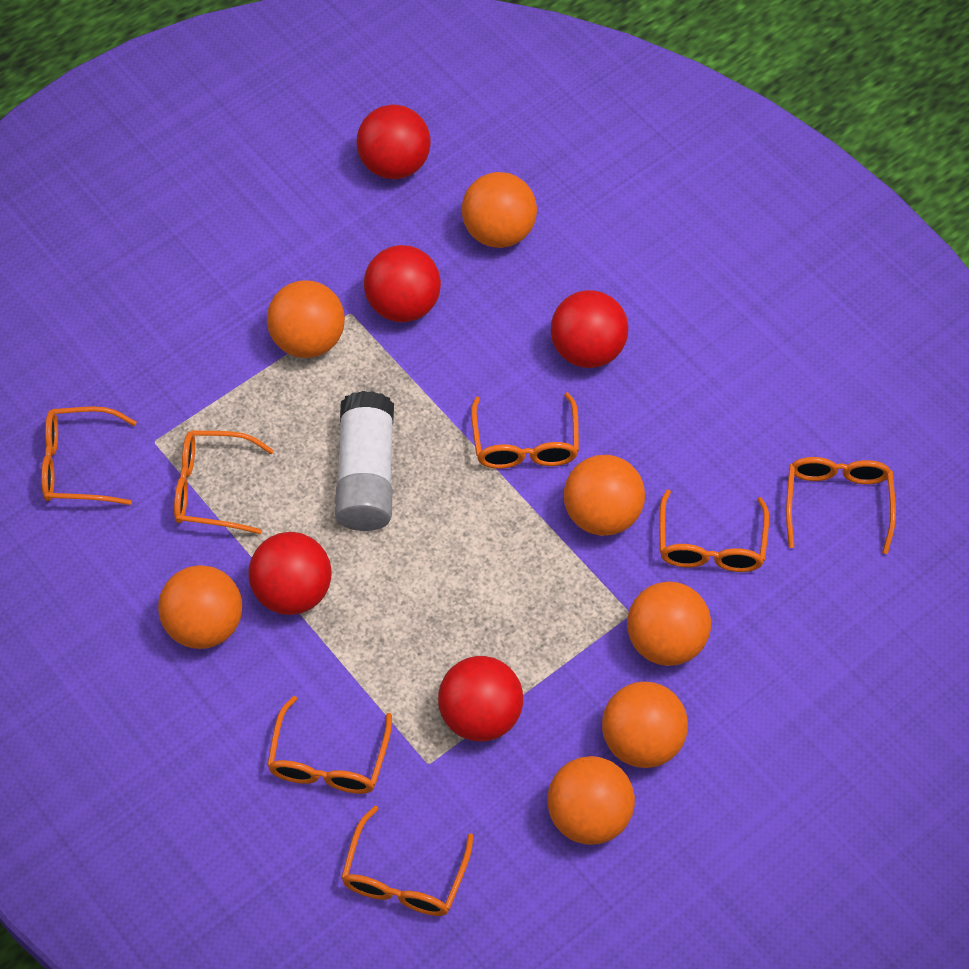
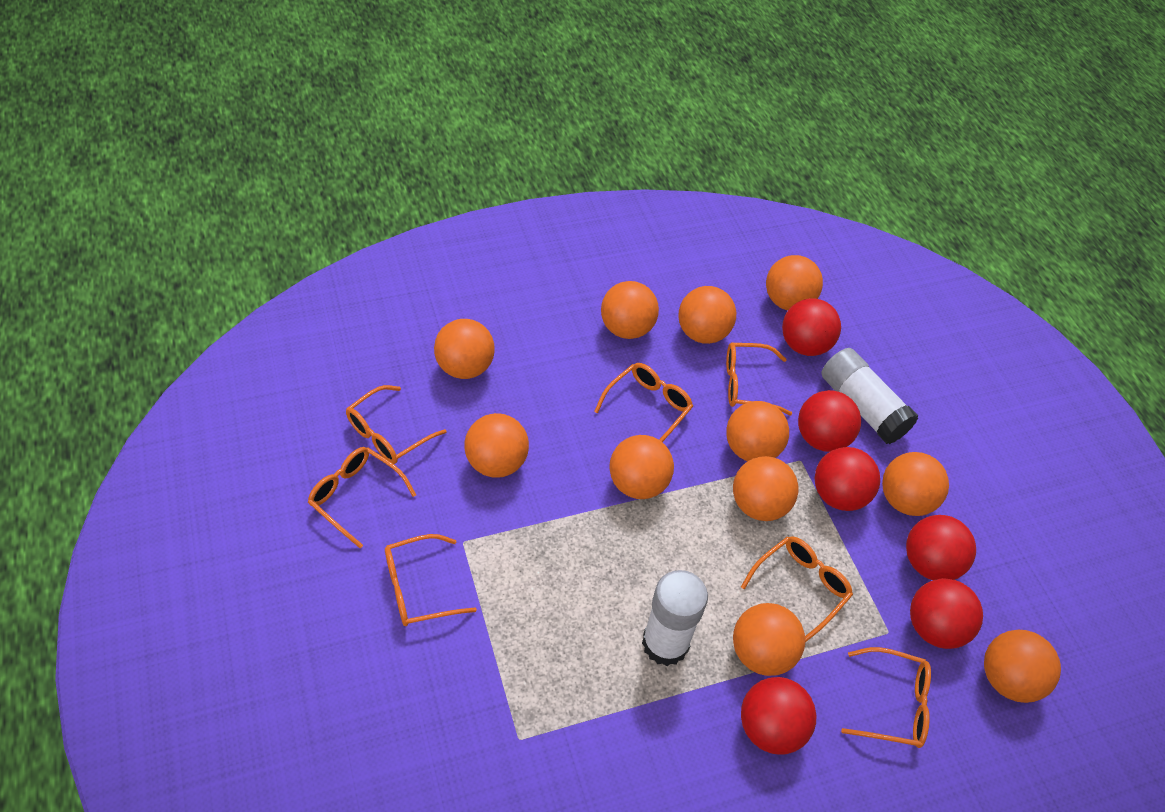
orange ball: 7 -> 11
red ball: 5 -> 6
white glue stick: 1 -> 2

